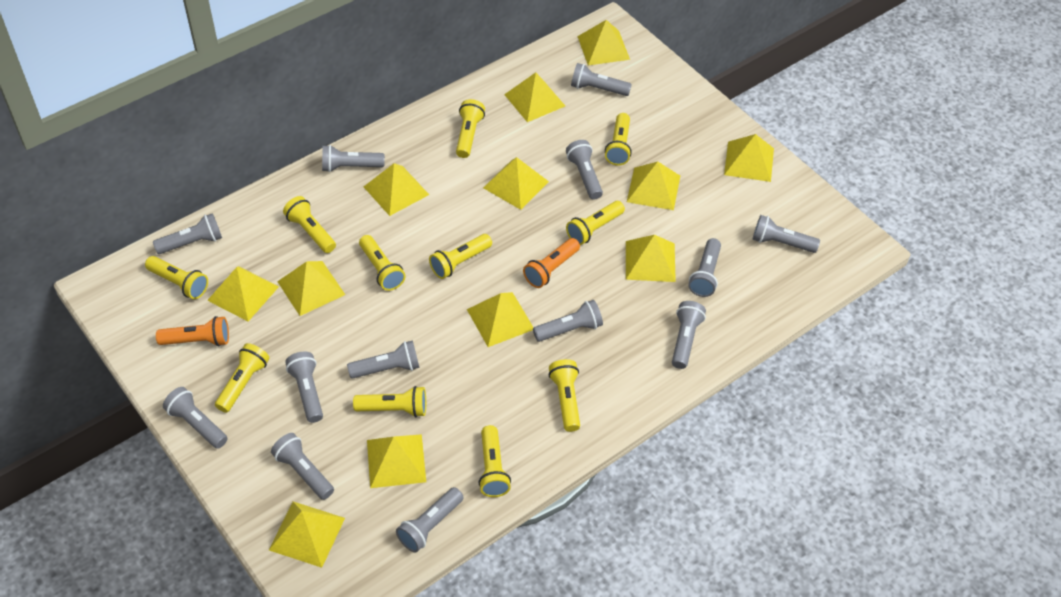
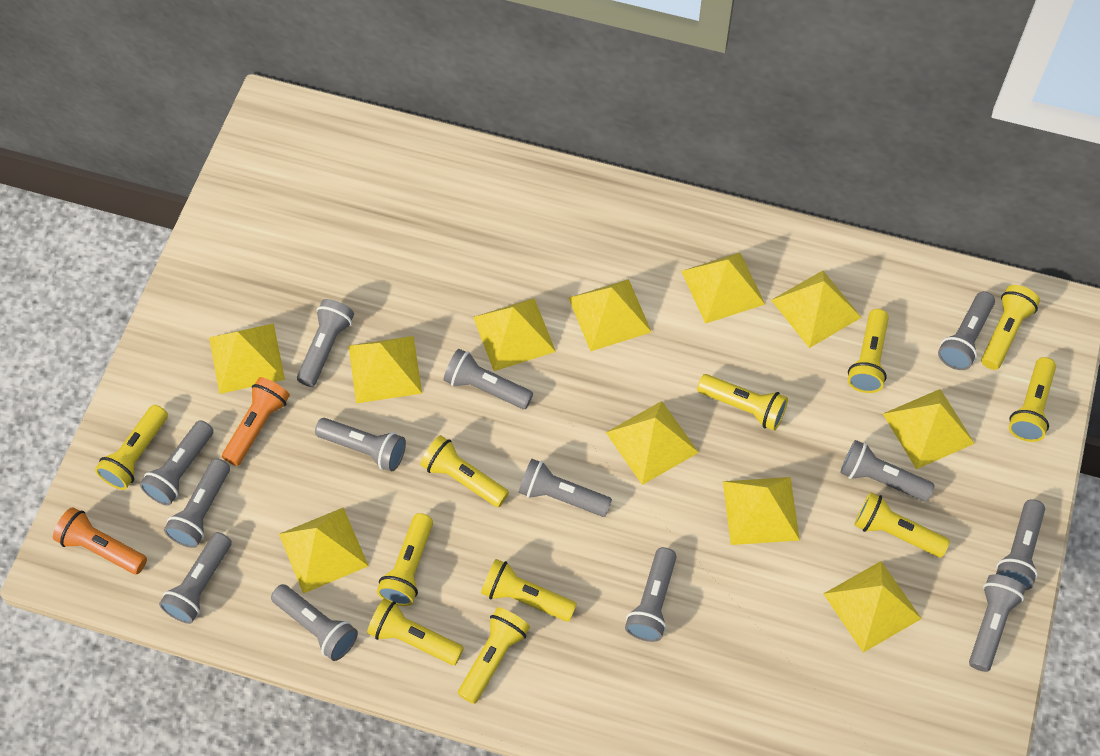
yellow pyramid: 12 -> 11

